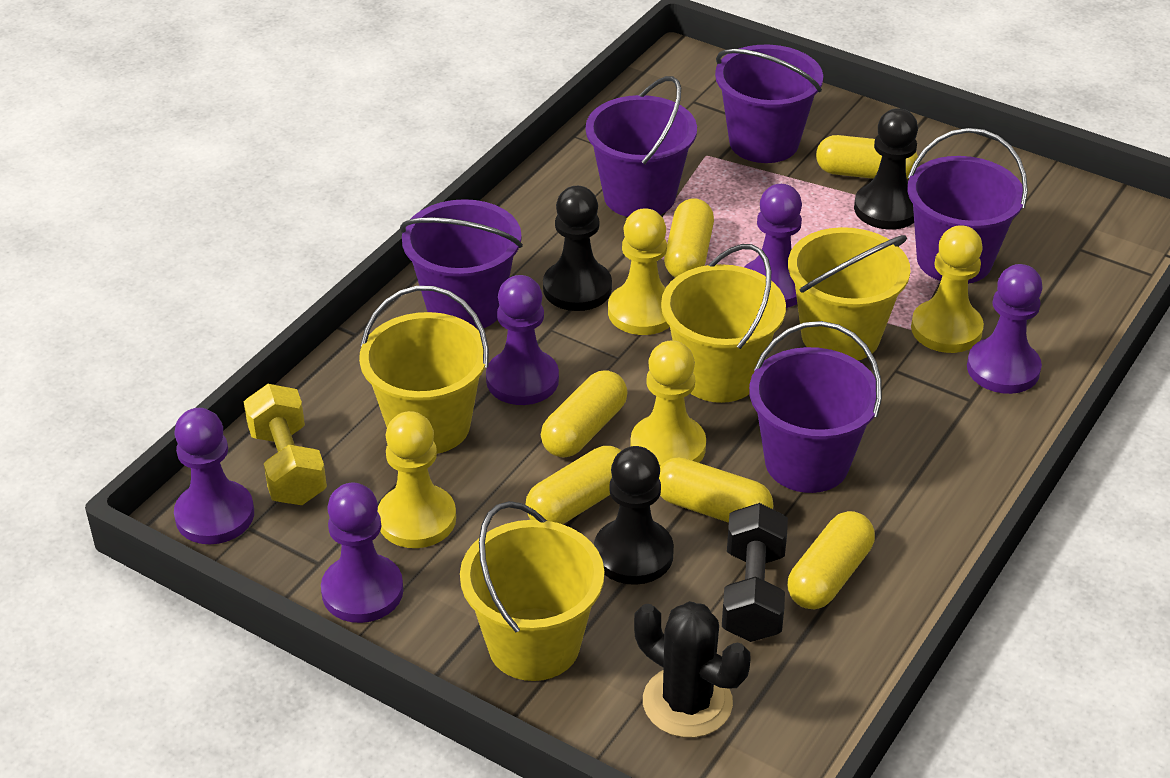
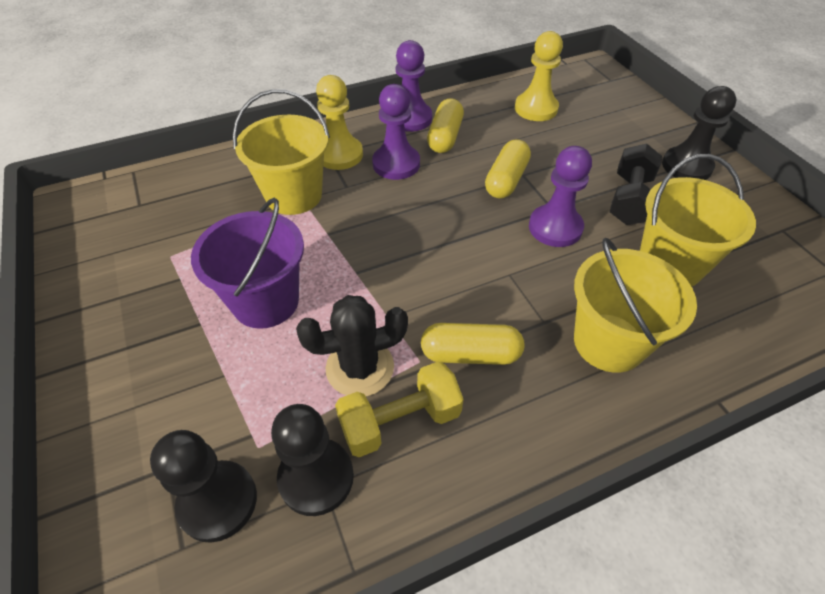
purple bucket: 5 -> 1
purple pawn: 5 -> 3
yellow bucket: 4 -> 3
yellow capsule: 6 -> 3
yellow pawn: 4 -> 2

